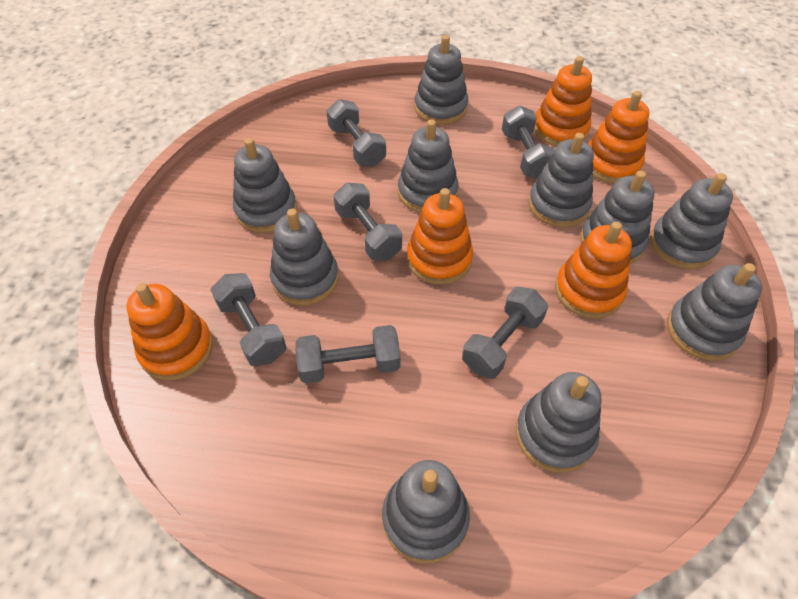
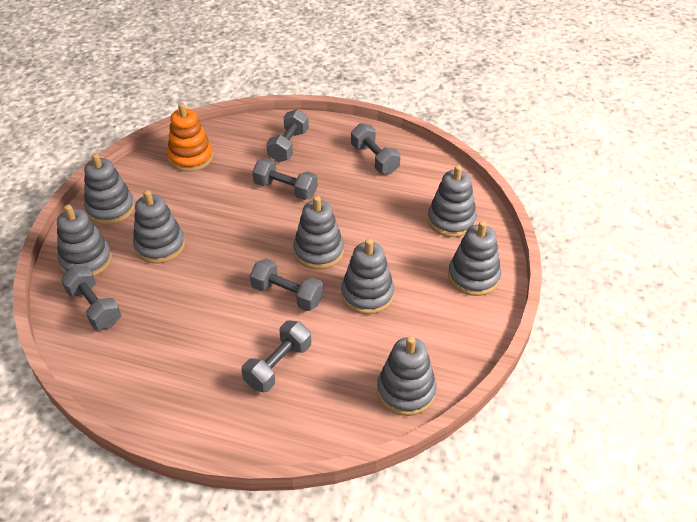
grey stacking toy: 10 -> 8
orange stacking toy: 5 -> 1

